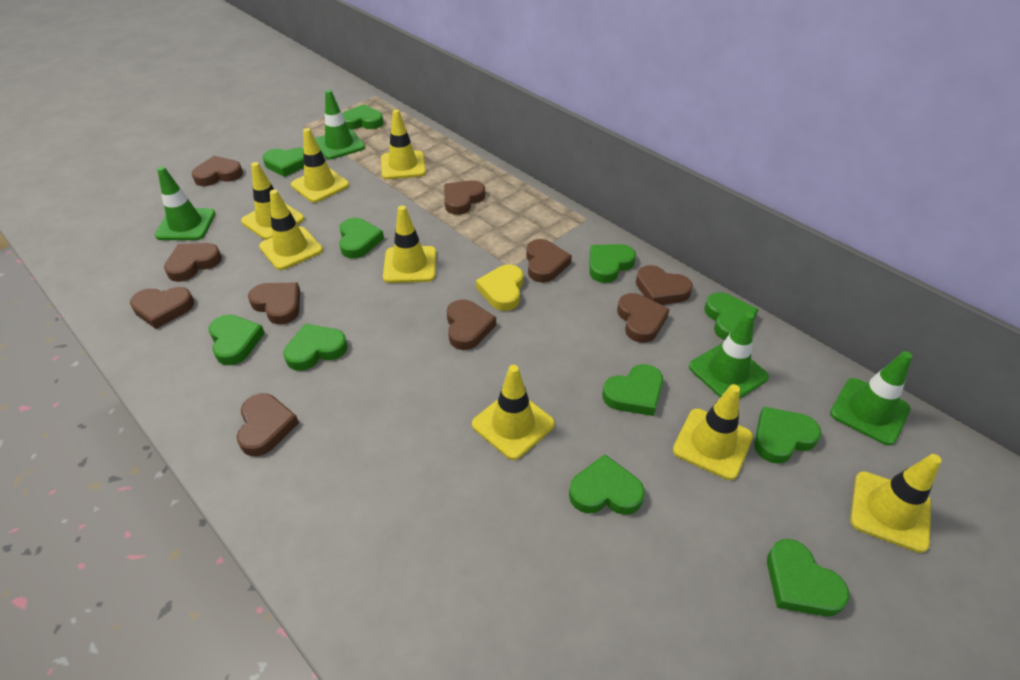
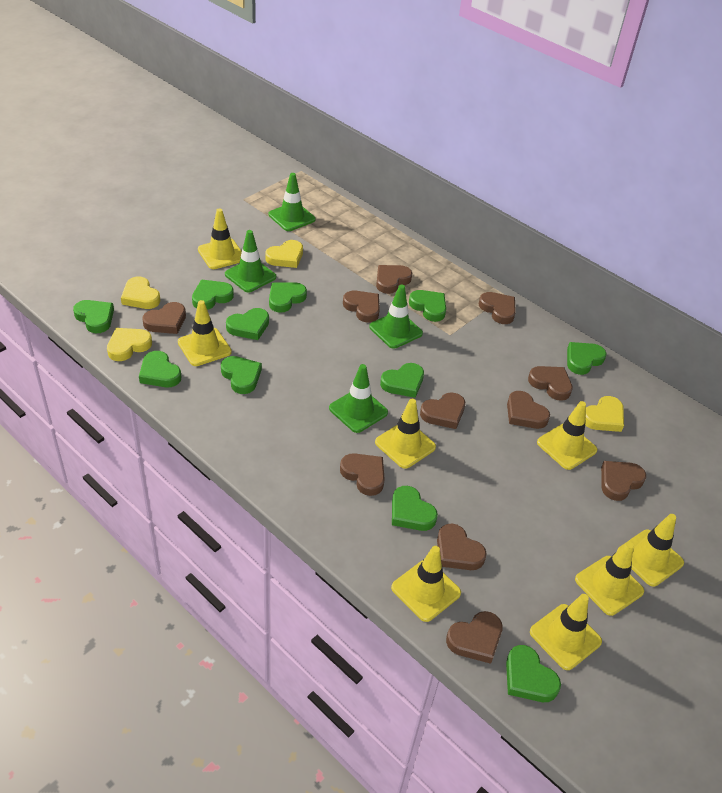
brown heart: 10 -> 11
yellow heart: 1 -> 4

